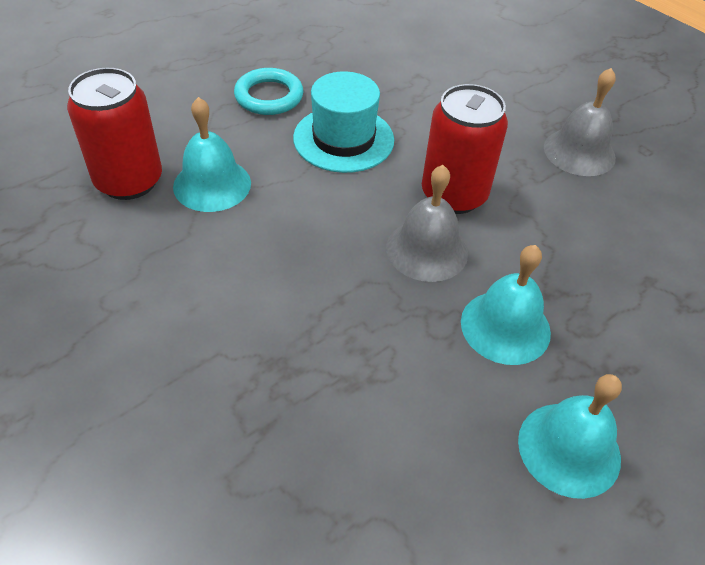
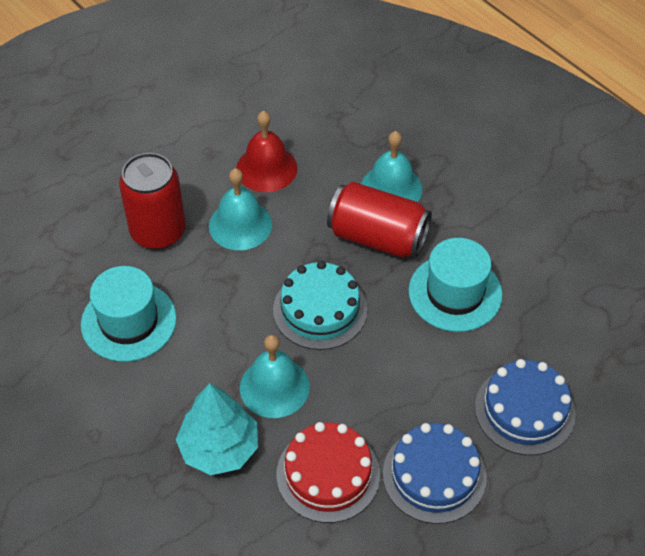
blue cake: 0 -> 2
grey bell: 2 -> 0
red bell: 0 -> 1
red cake: 0 -> 1
turquoise cake: 0 -> 1
turquoise hat: 1 -> 2
turquoise ring: 1 -> 0
turquoise tree: 0 -> 1

